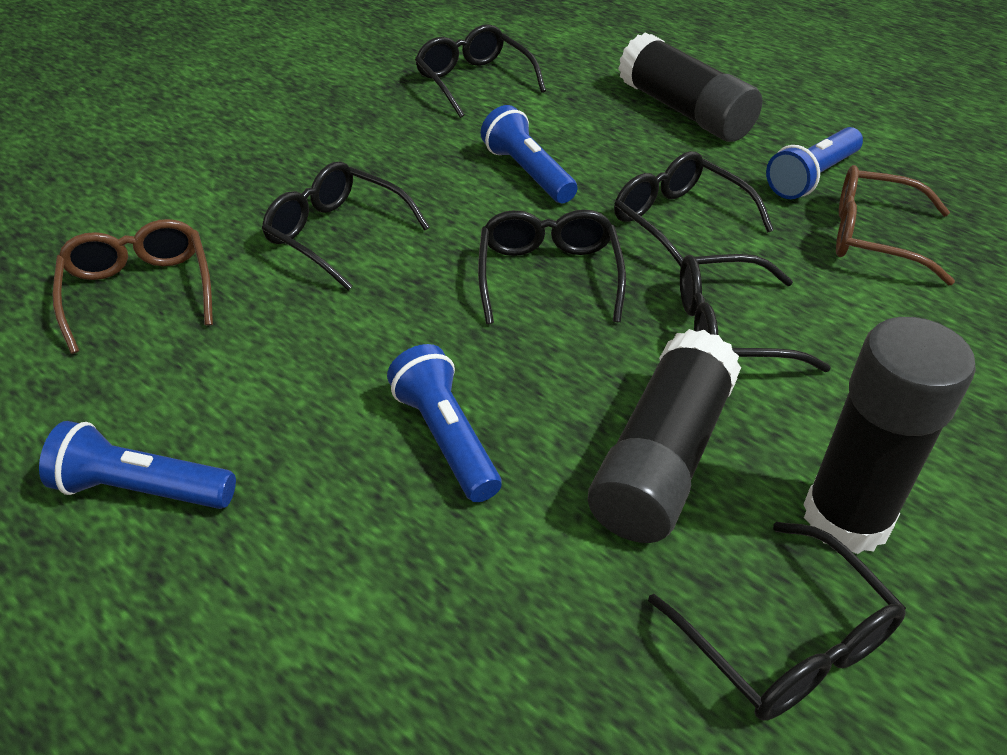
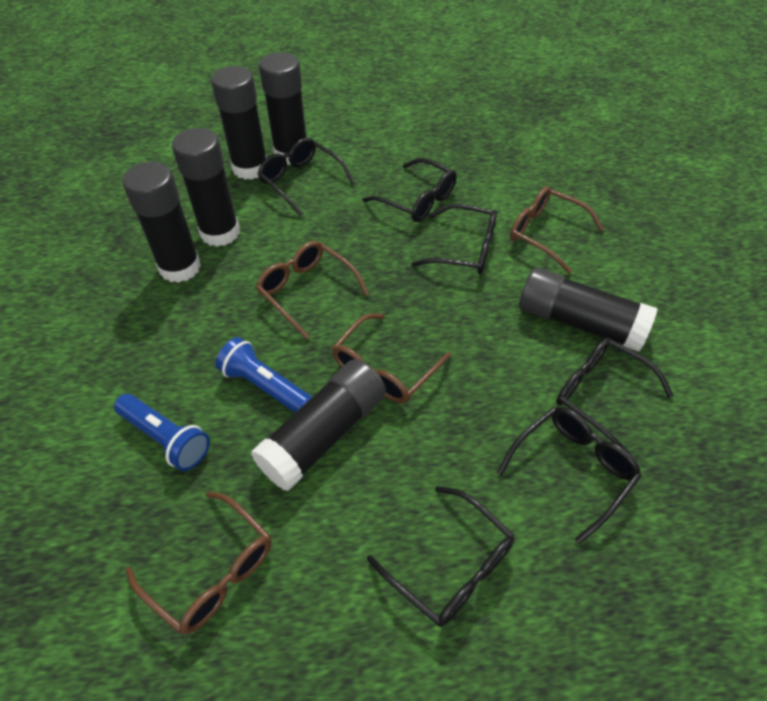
black glue stick: 3 -> 6
blue flashlight: 4 -> 2
brown glasses: 2 -> 4

